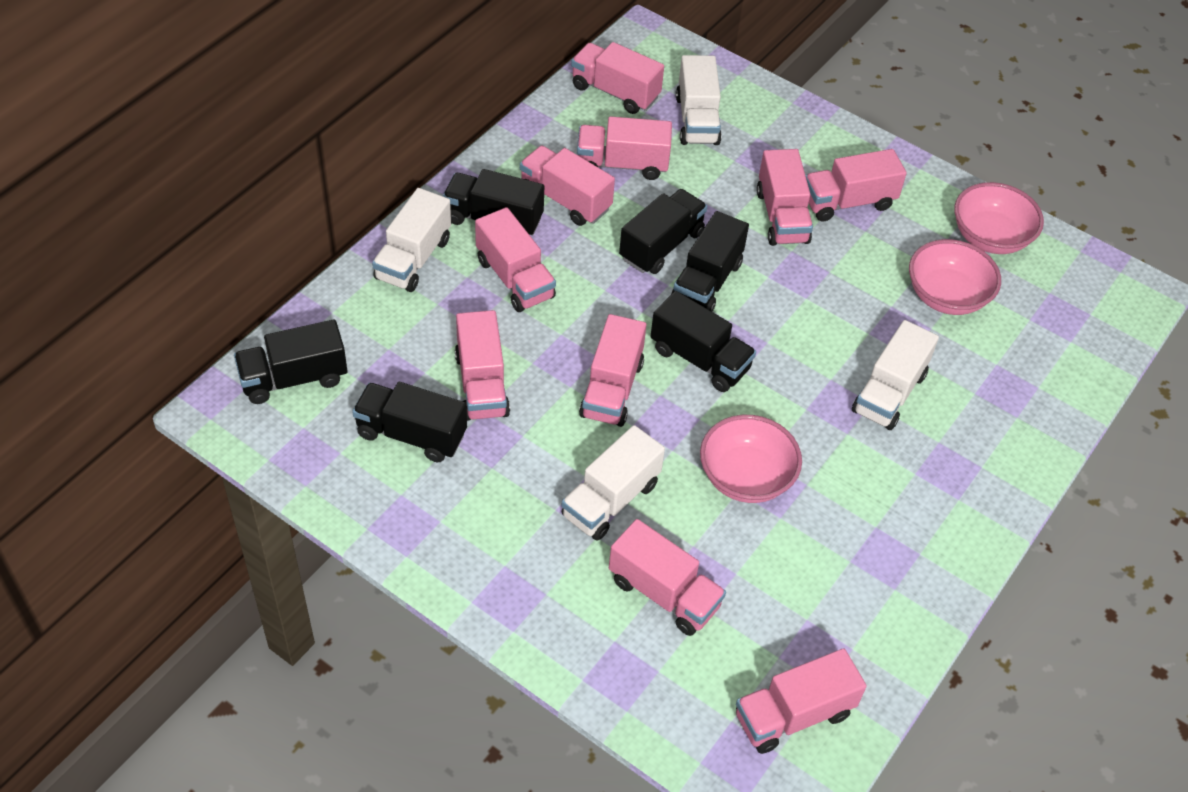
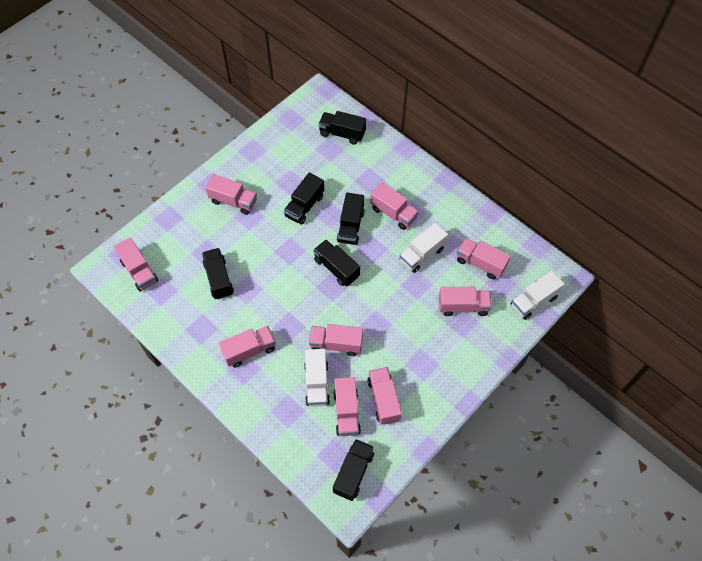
pink bowl: 3 -> 0
pink truck: 10 -> 9
white truck: 4 -> 3

